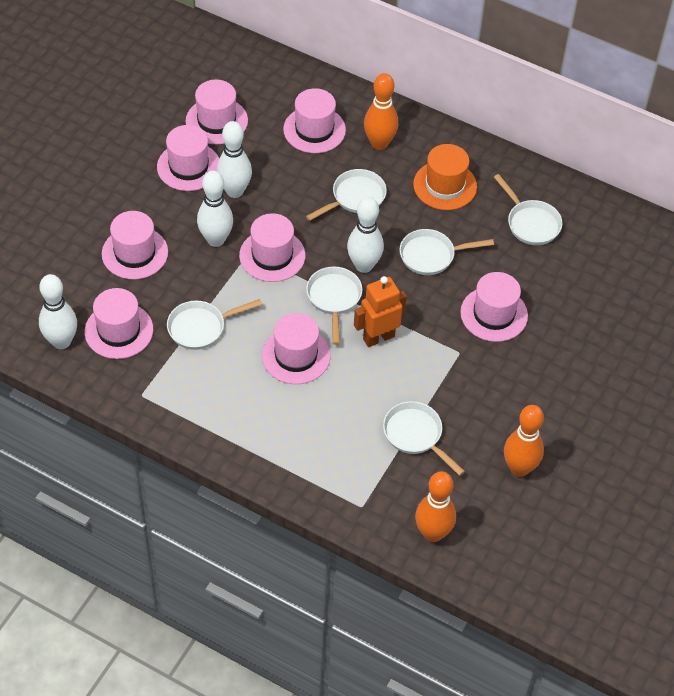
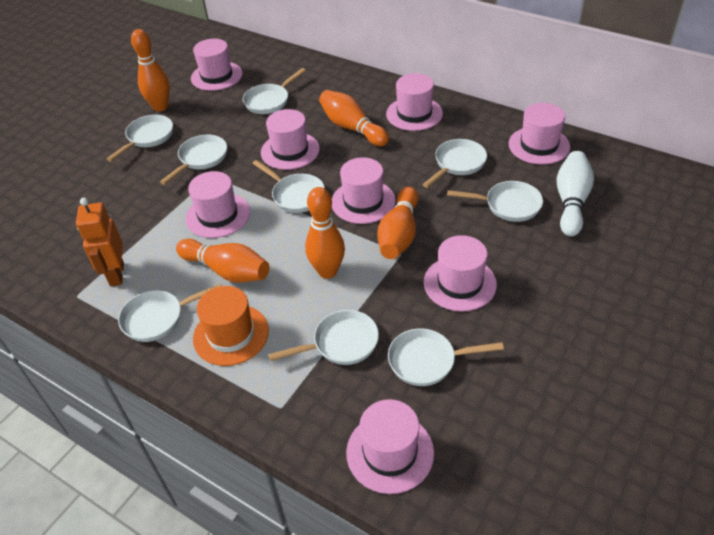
orange bowling pin: 3 -> 5
white bowling pin: 4 -> 1
white pan: 6 -> 9

